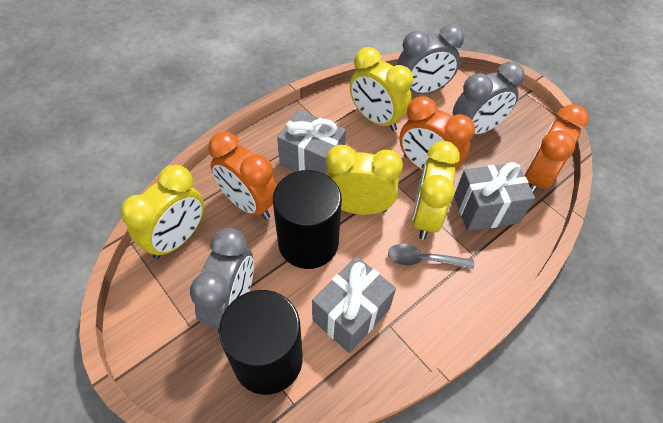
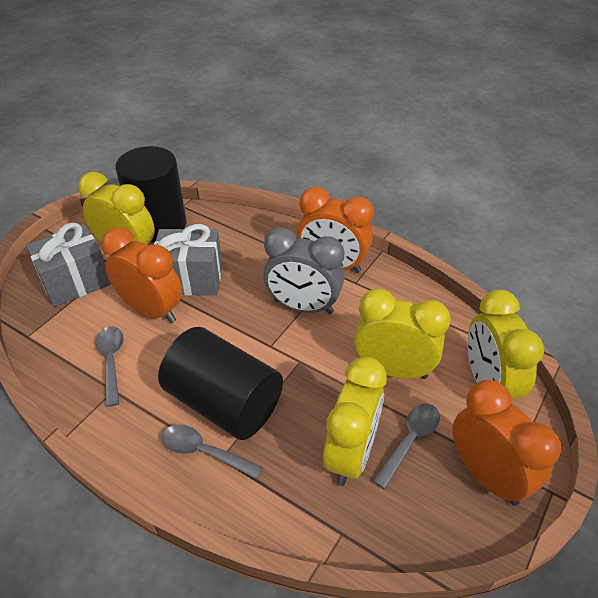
grey clock: 3 -> 1
grey gift: 3 -> 2
grey spoon: 1 -> 3

